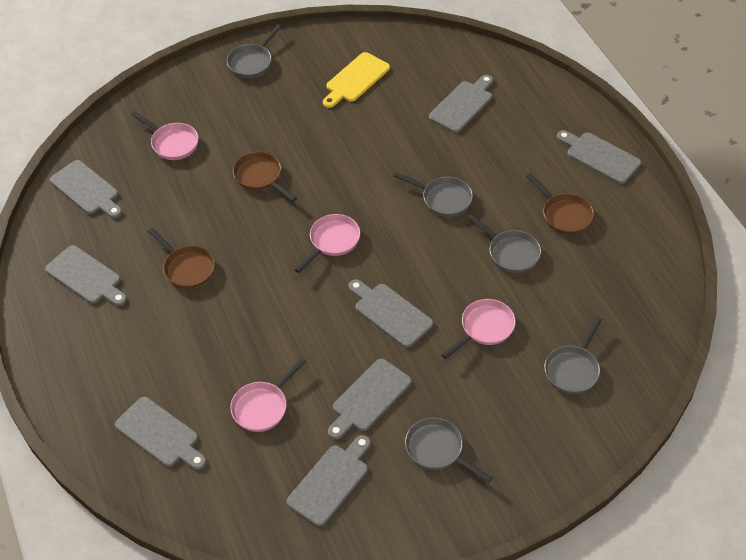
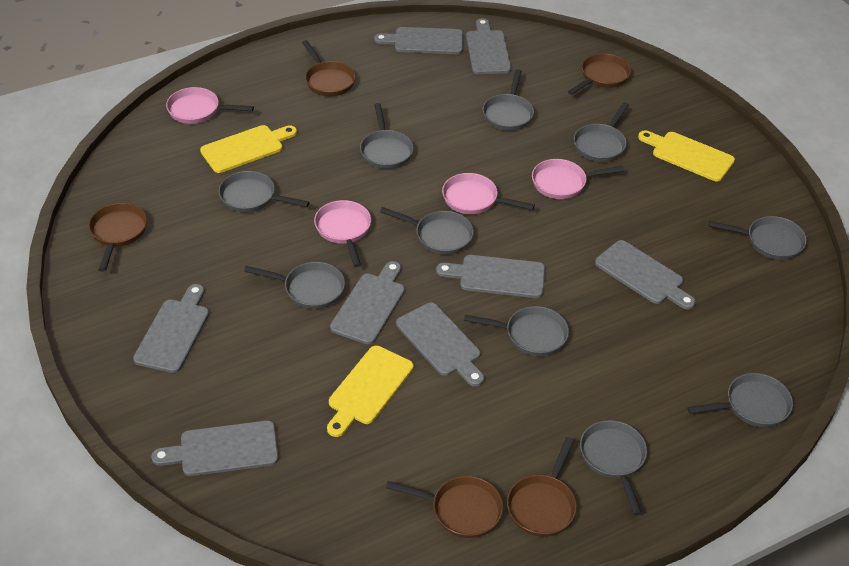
brown pan: 3 -> 5
grey pan: 5 -> 10
yellow cutting board: 1 -> 3

